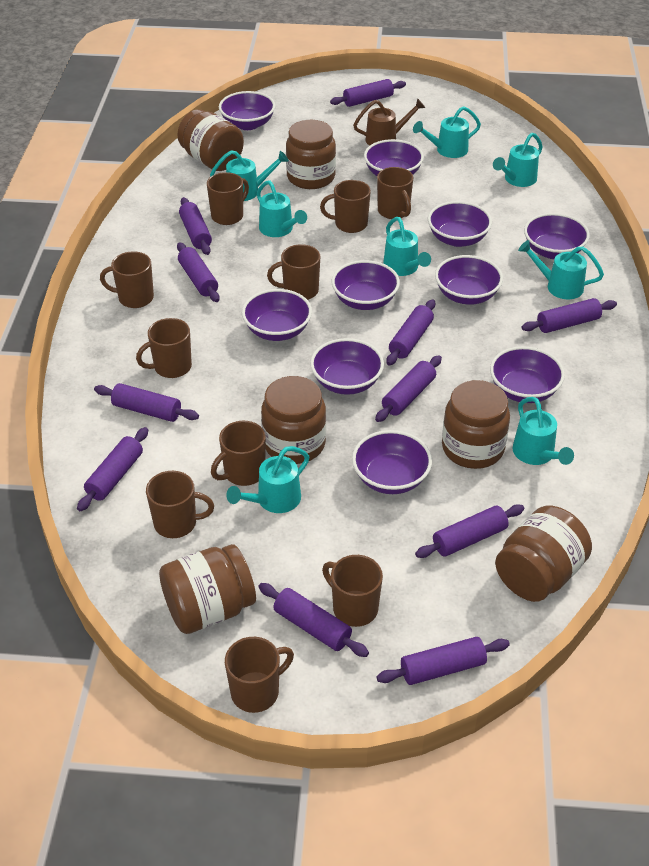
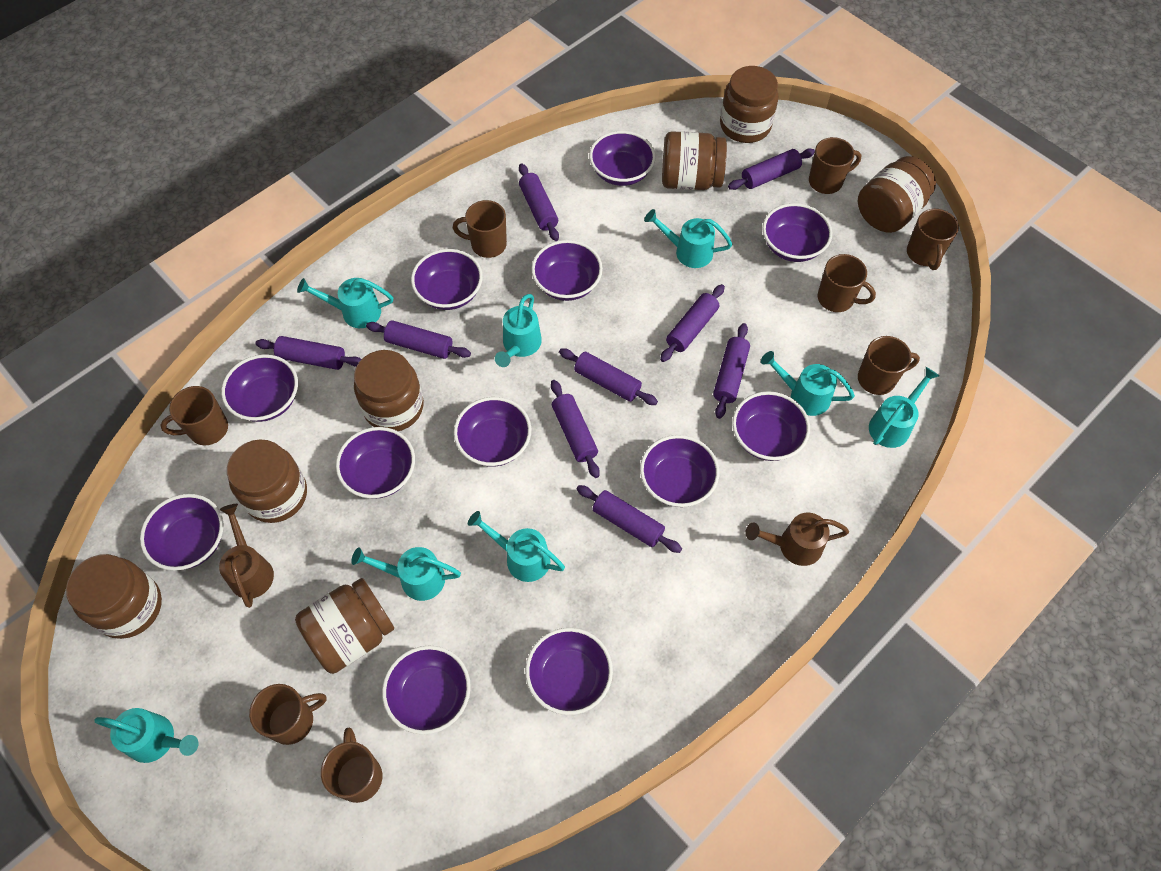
brown jar: 6 -> 7
brown mug: 10 -> 8
brown watering can: 1 -> 2
purple bowl: 10 -> 12
purple rolling pin: 11 -> 9

